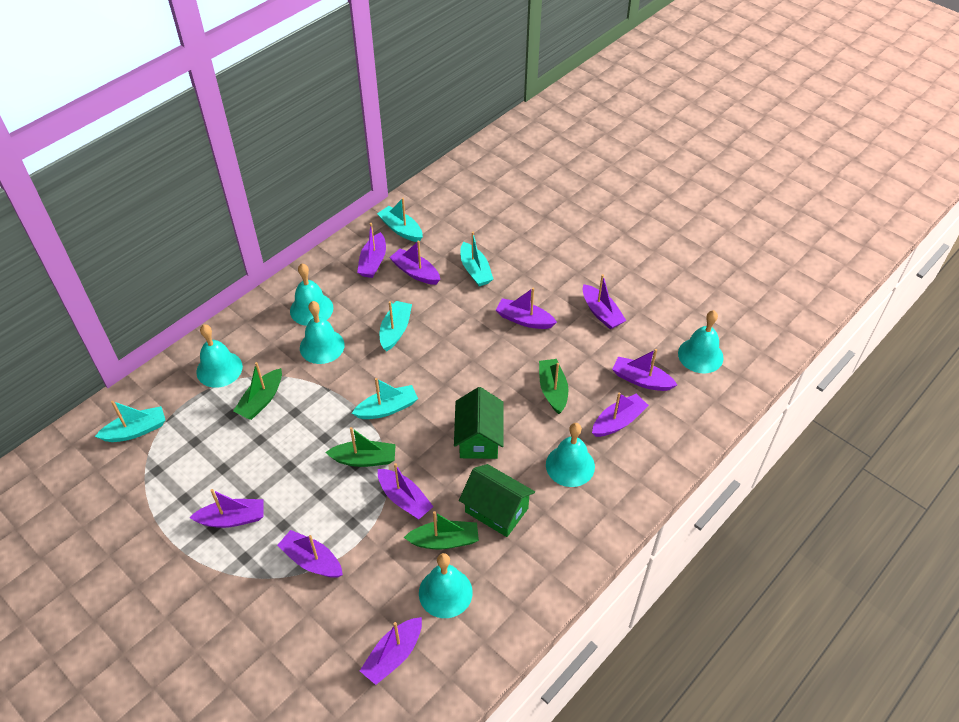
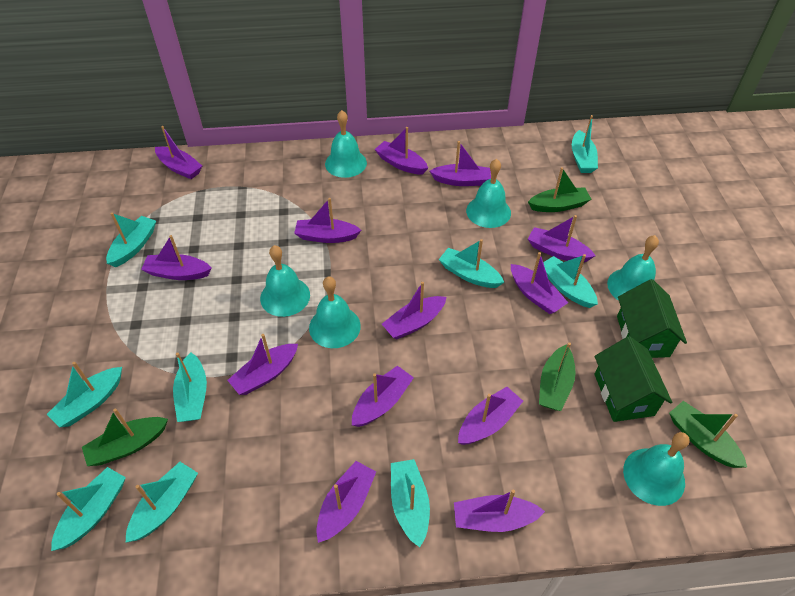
purple boat: 10 -> 13
turquoise boat: 5 -> 9

